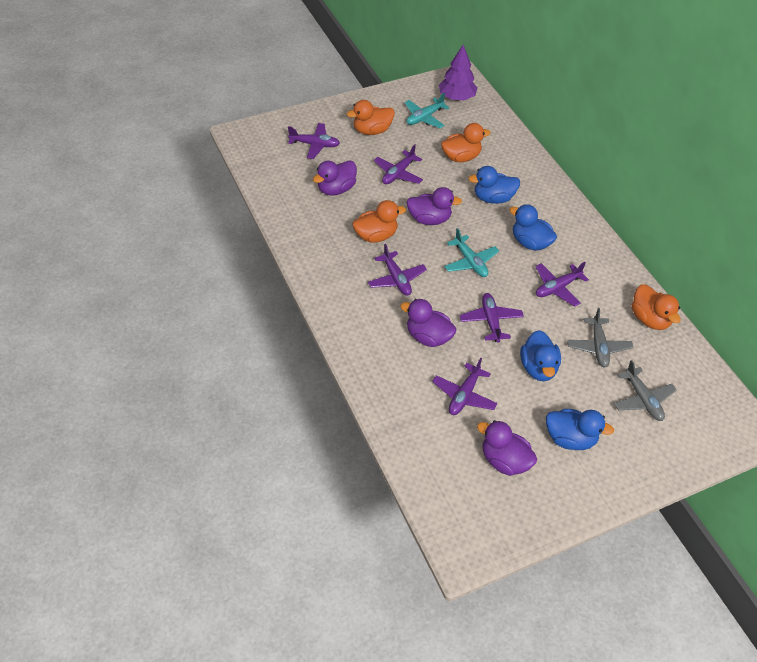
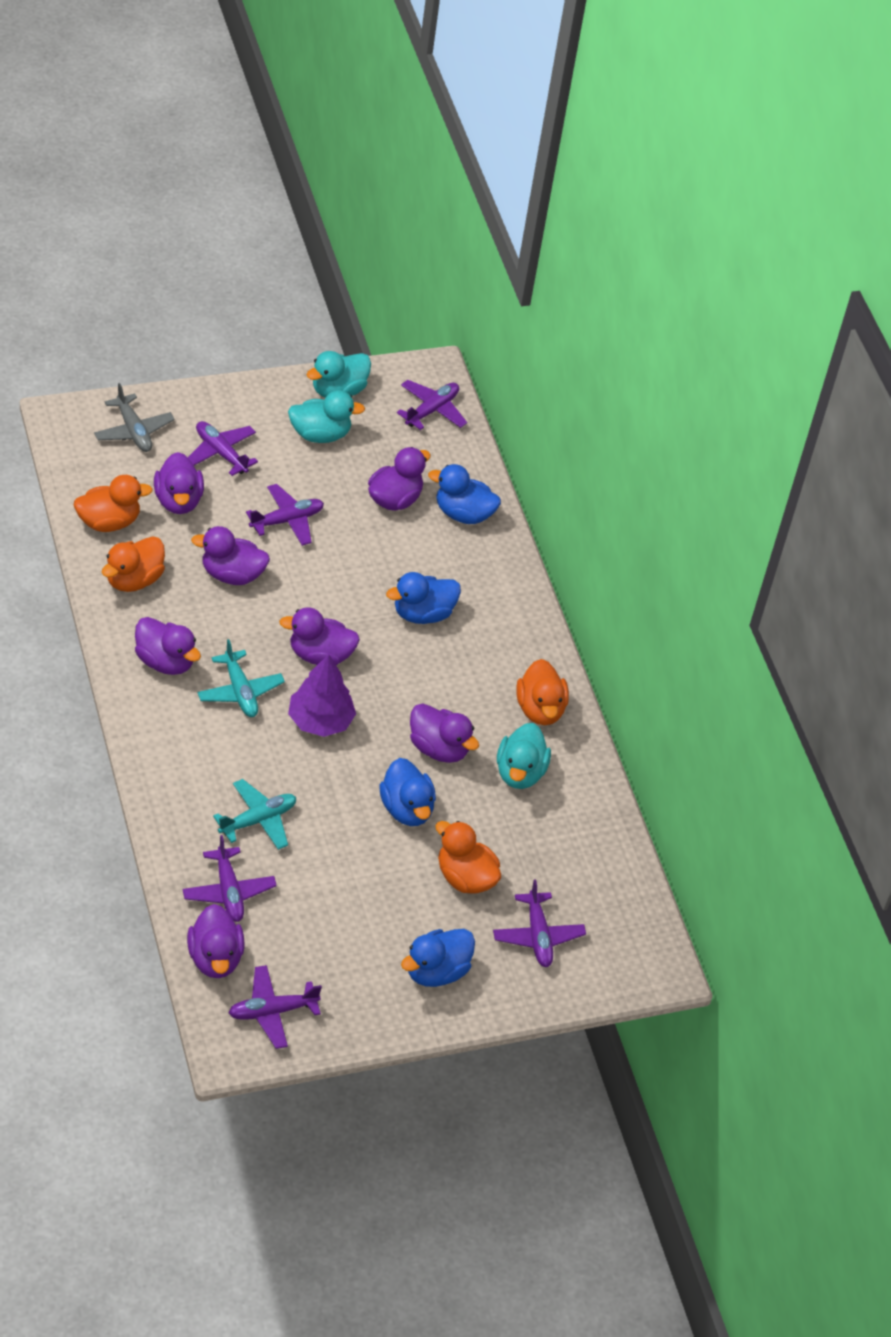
grey plane: 2 -> 1
purple duck: 4 -> 7
turquoise duck: 0 -> 3

